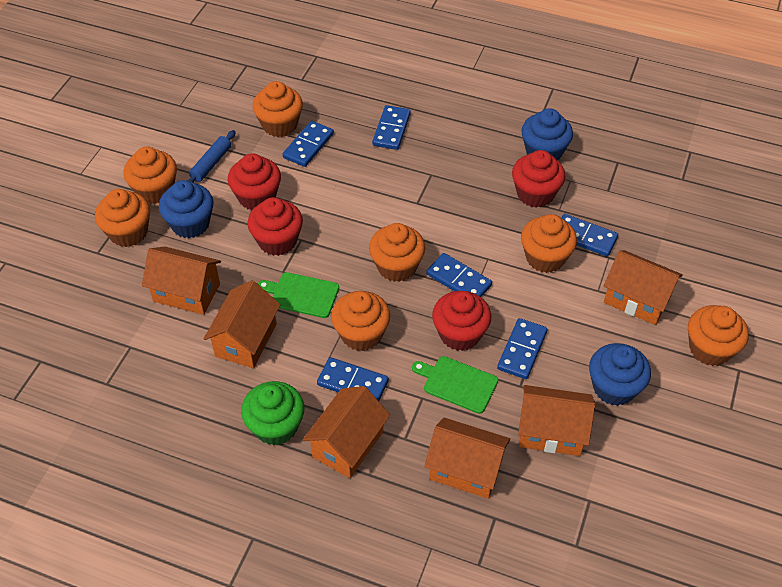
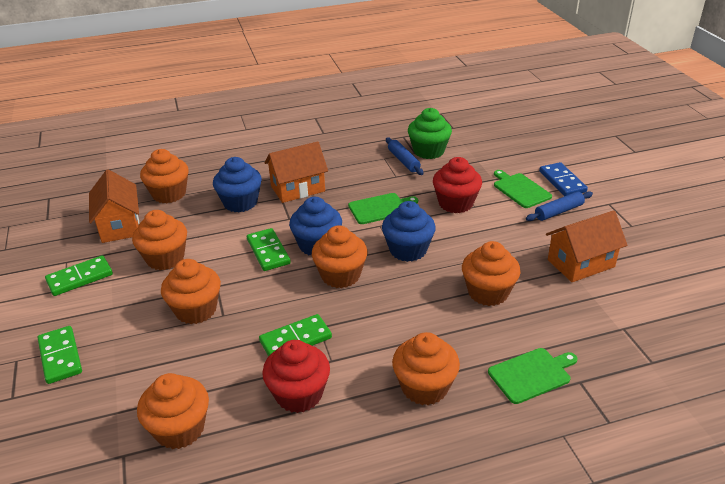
blue domino: 6 -> 1
blue rolling pin: 1 -> 2
green cutting board: 2 -> 3
green domino: 0 -> 4
orange house: 6 -> 3
red cupcake: 4 -> 2

